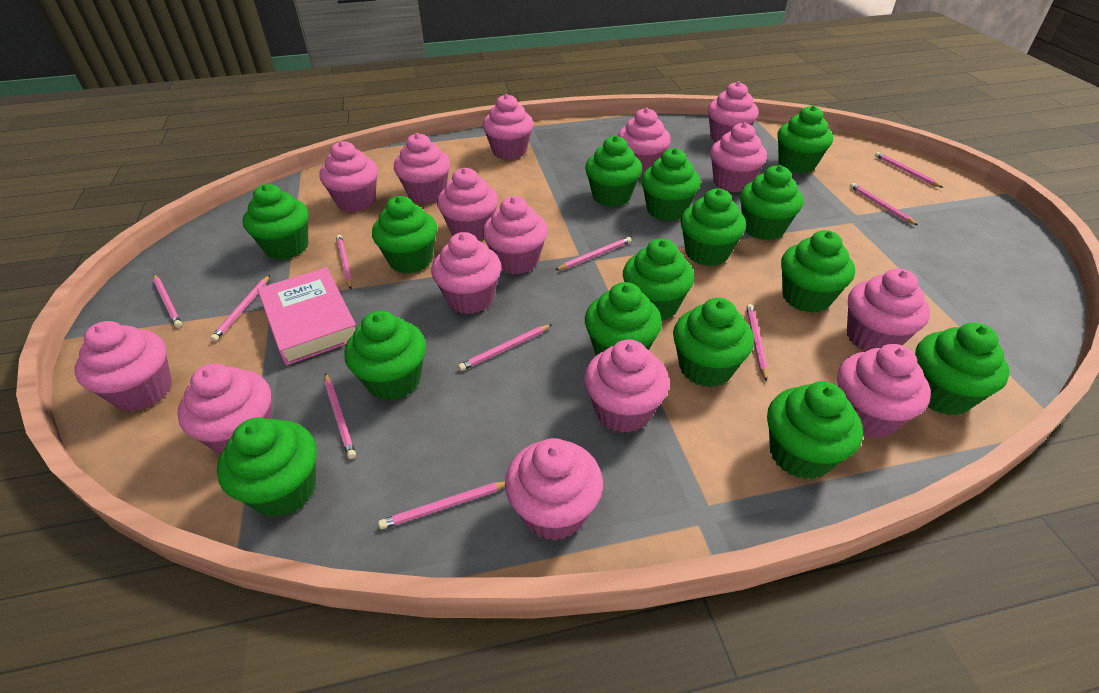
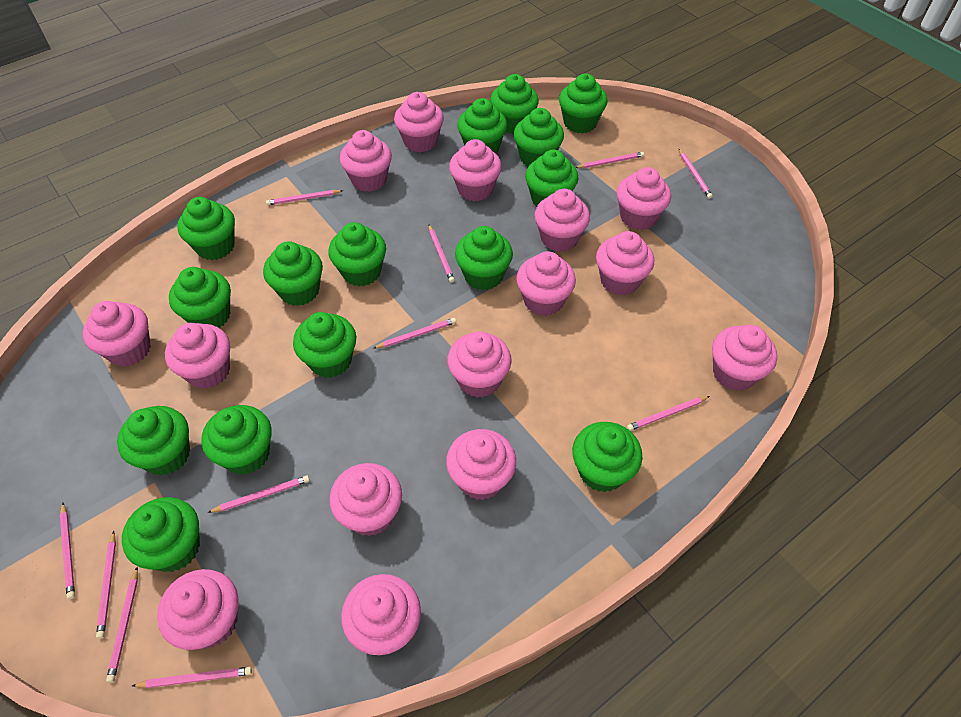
pink book: 1 -> 0
pink pencil: 10 -> 11

